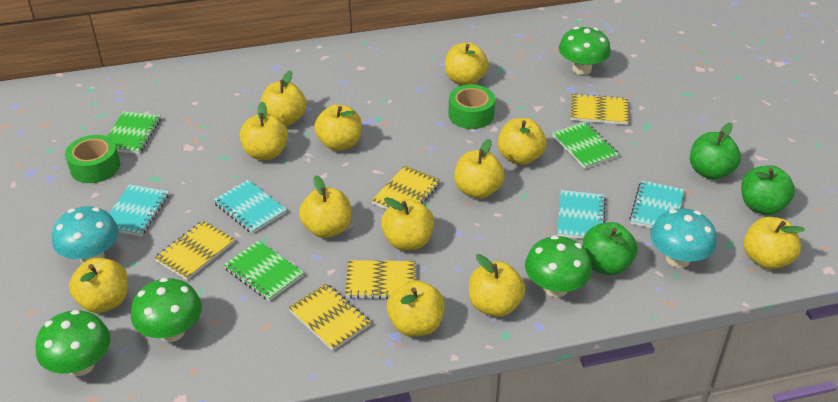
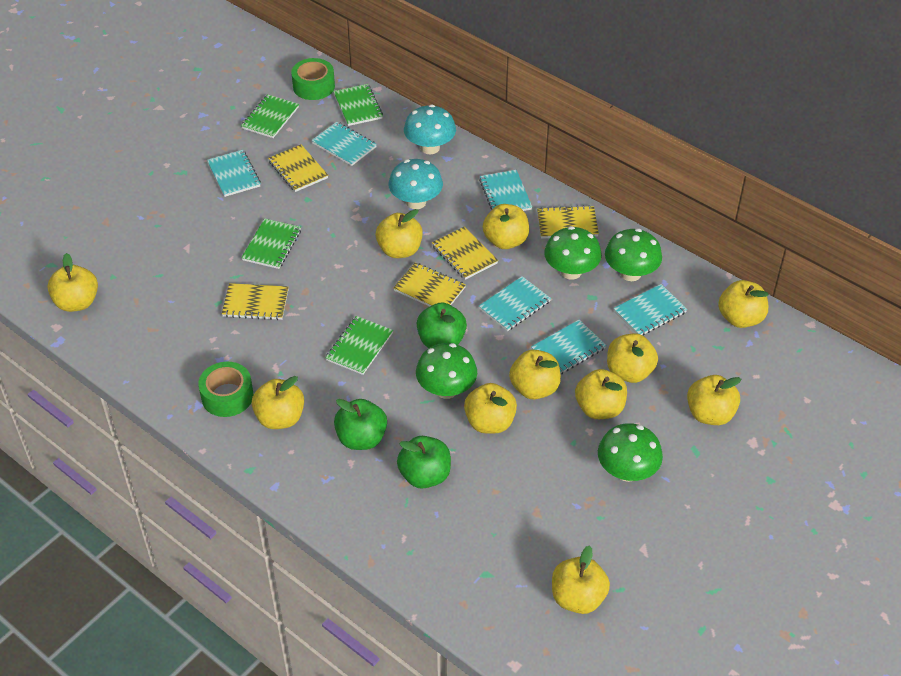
green notebook: 3 -> 4
turquoise notebook: 4 -> 6
yellow apple: 12 -> 11

